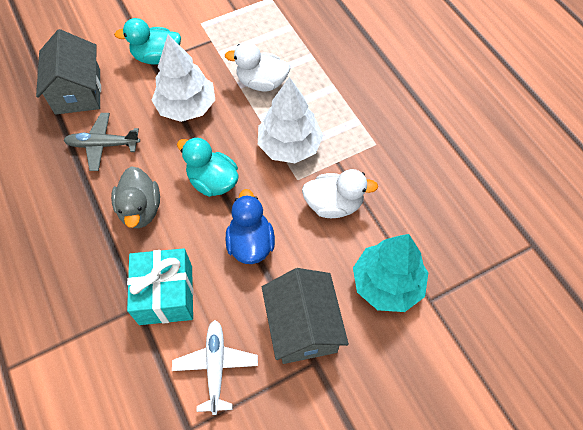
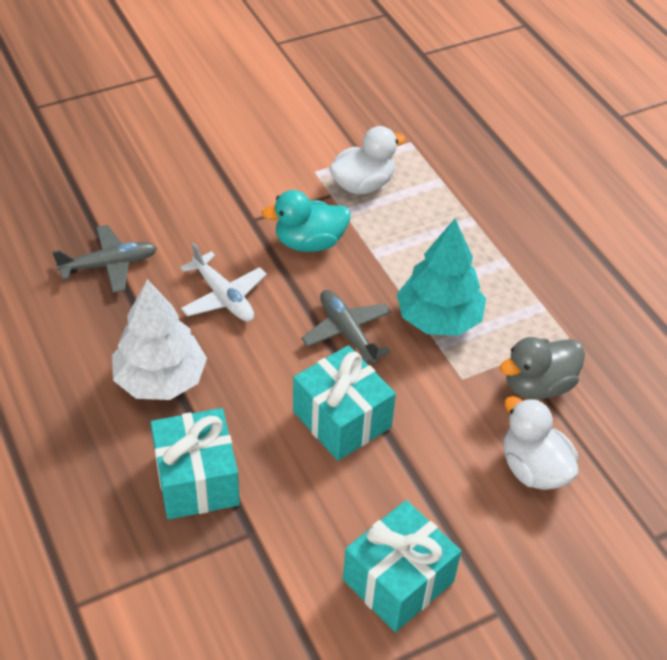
blue duck: 1 -> 0
grey house: 2 -> 0
grey plane: 1 -> 2
turquoise duck: 2 -> 1
turquoise gift: 1 -> 3
white tree: 2 -> 1

